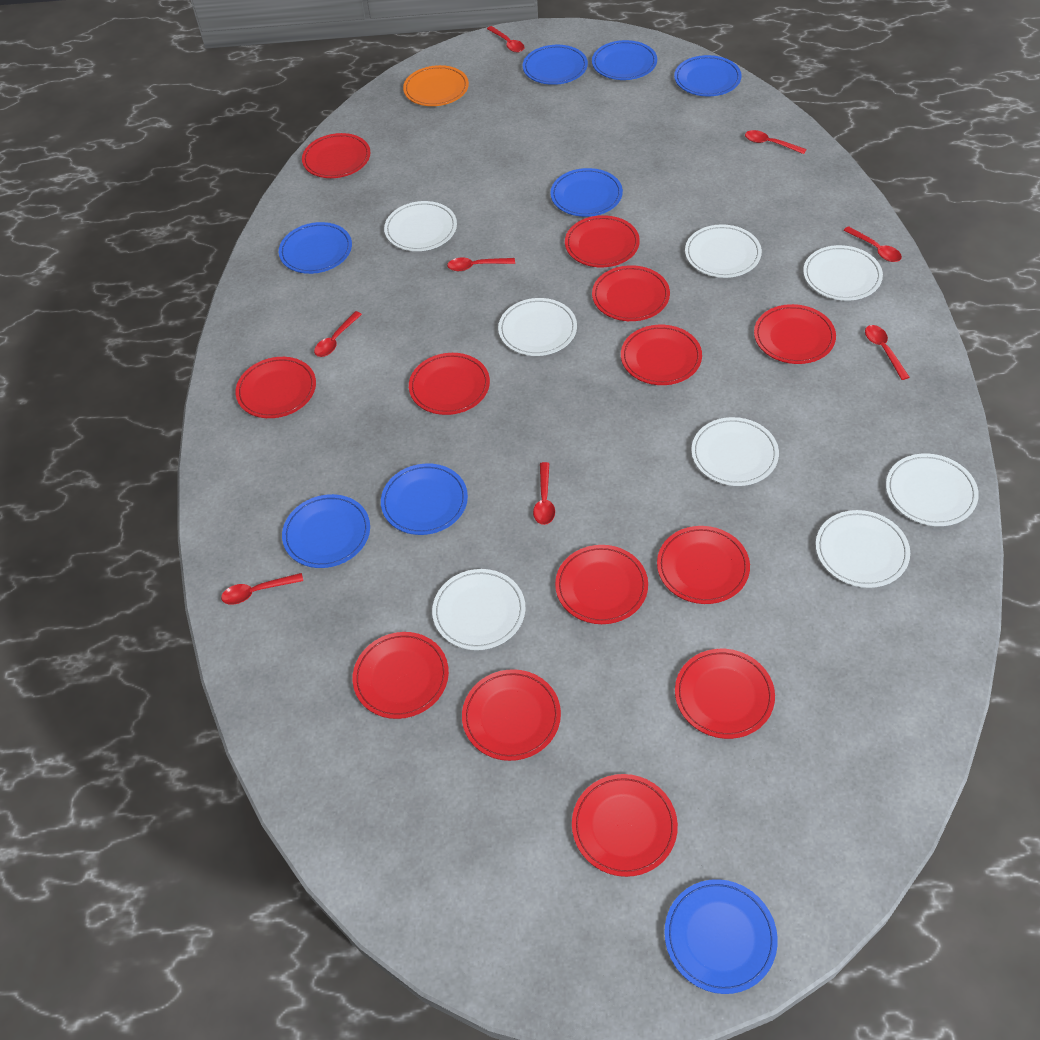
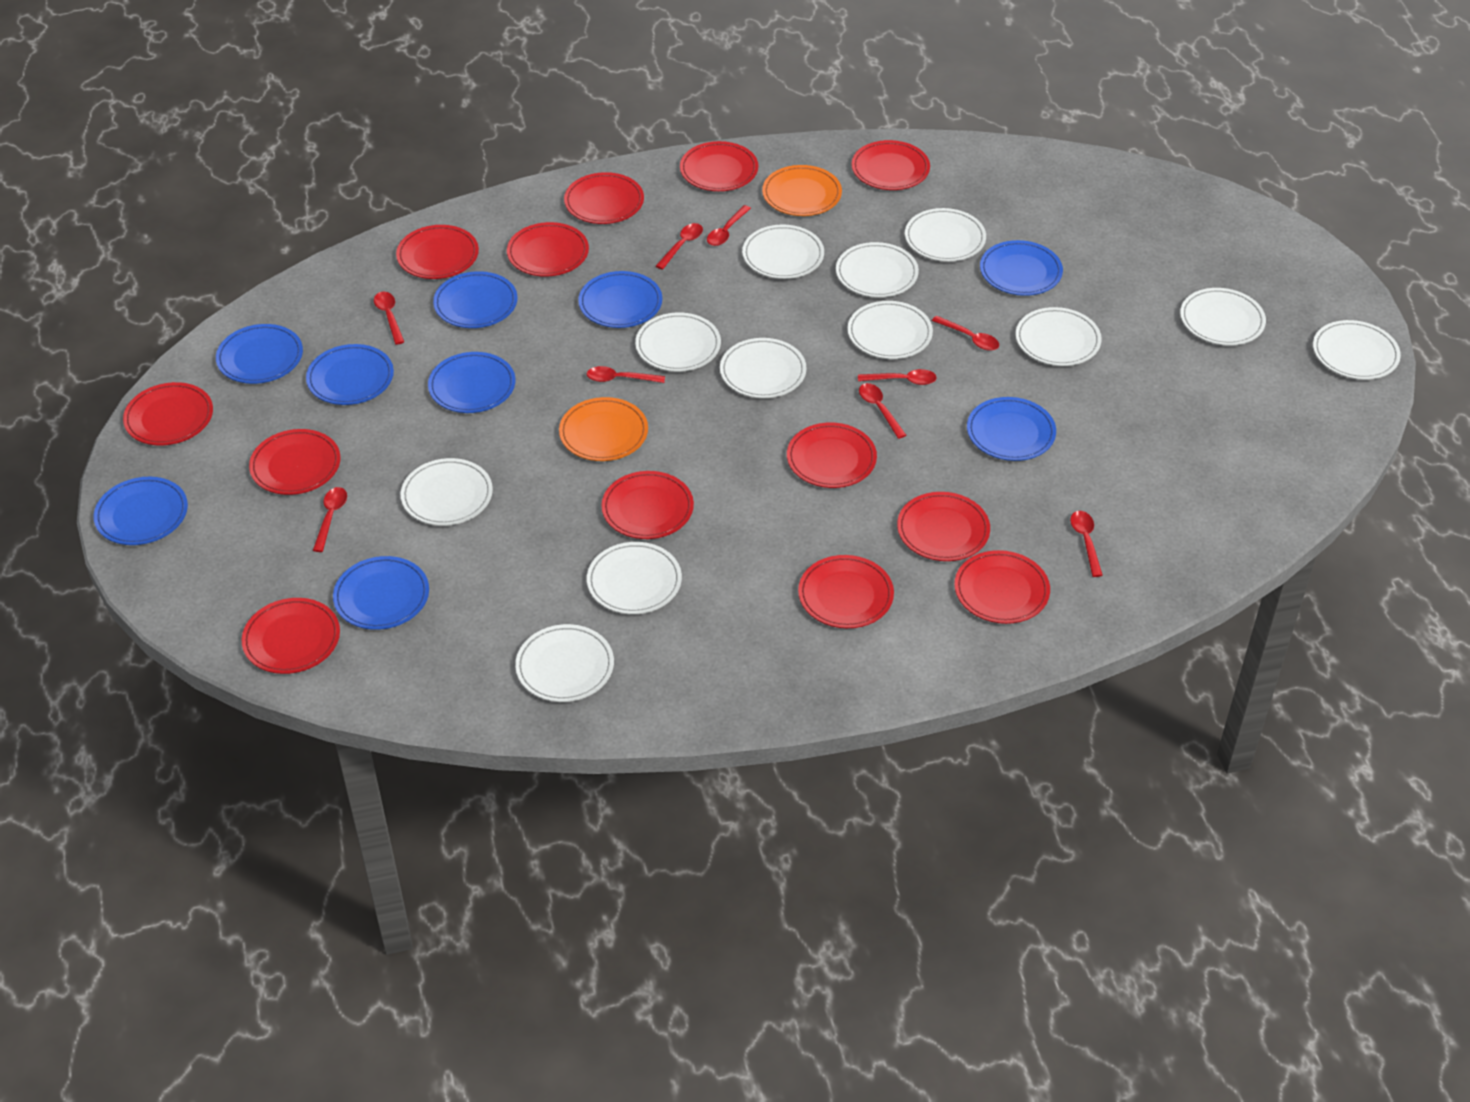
blue plate: 8 -> 9
orange plate: 1 -> 2
red spoon: 8 -> 9
white plate: 8 -> 12

